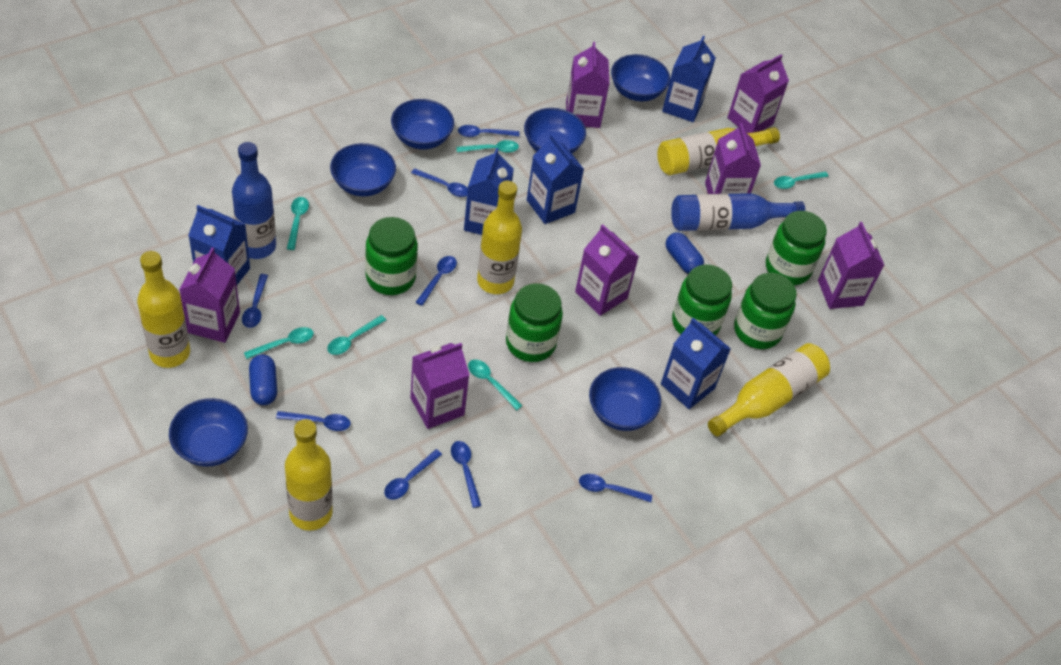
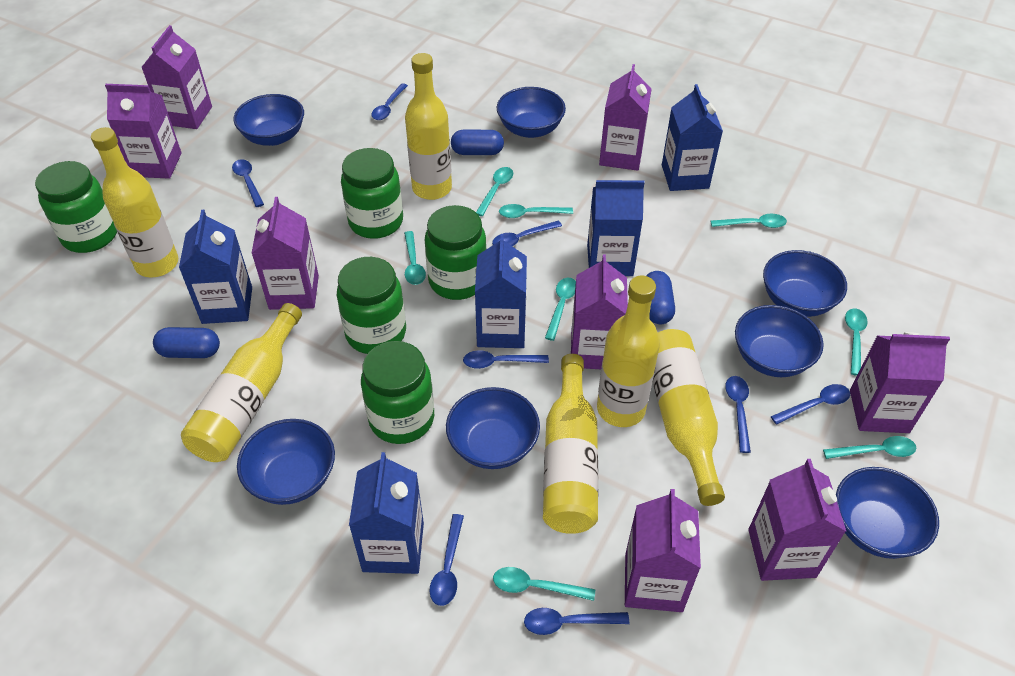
blue bottle: 2 -> 0
blue bowl: 6 -> 7
blue capsule: 2 -> 3
purple carton: 7 -> 8
turquoise spoon: 6 -> 8
yellow bottle: 5 -> 6

